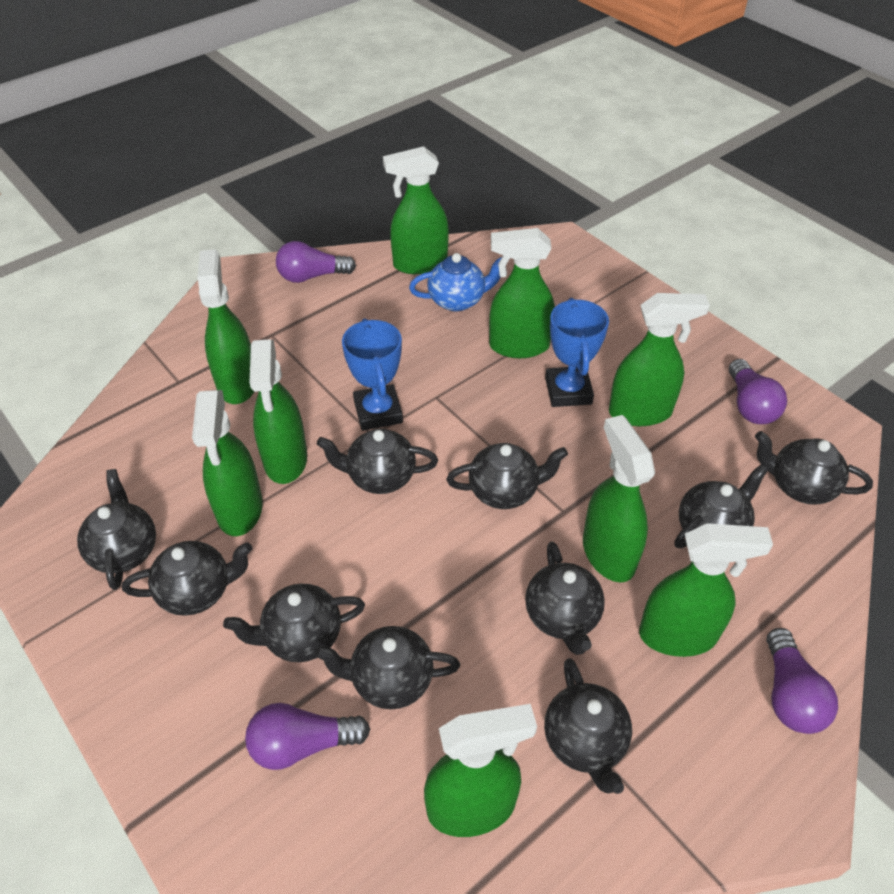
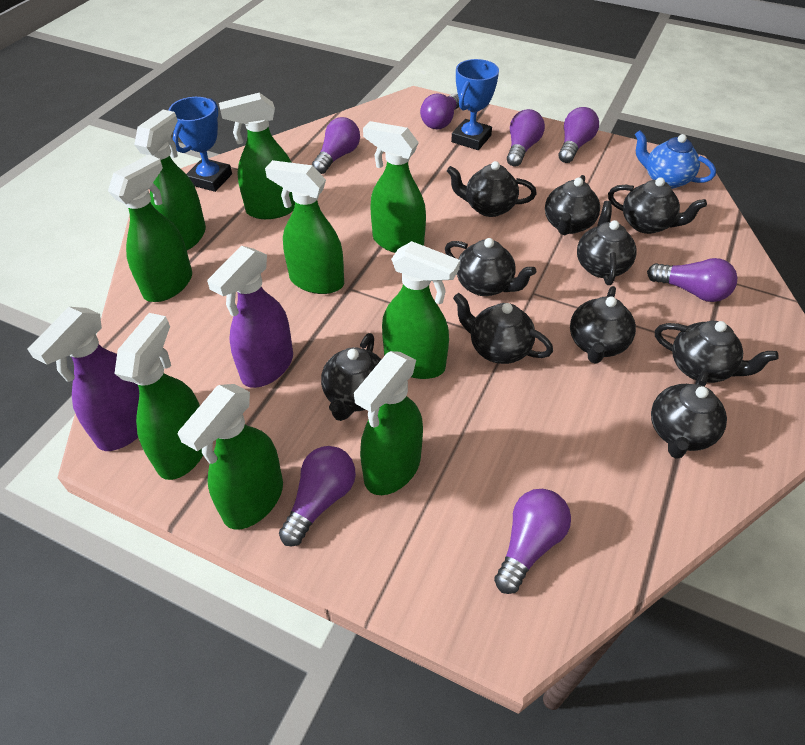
purple light bulb: 4 -> 7
purple spray bottle: 0 -> 2

